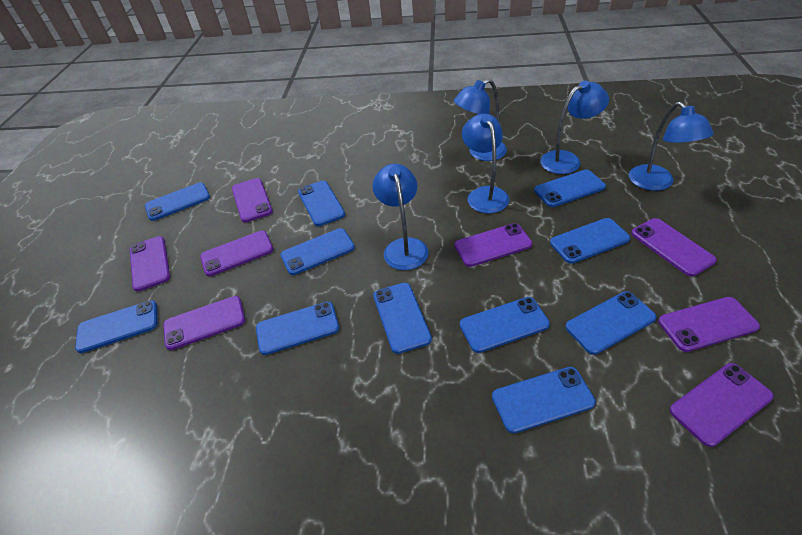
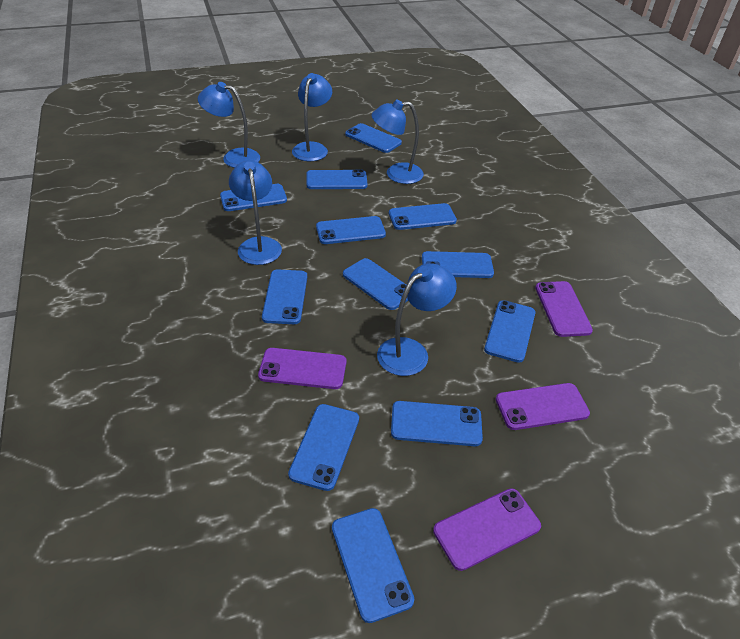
blue phone: 11 -> 12
purple phone: 8 -> 4

